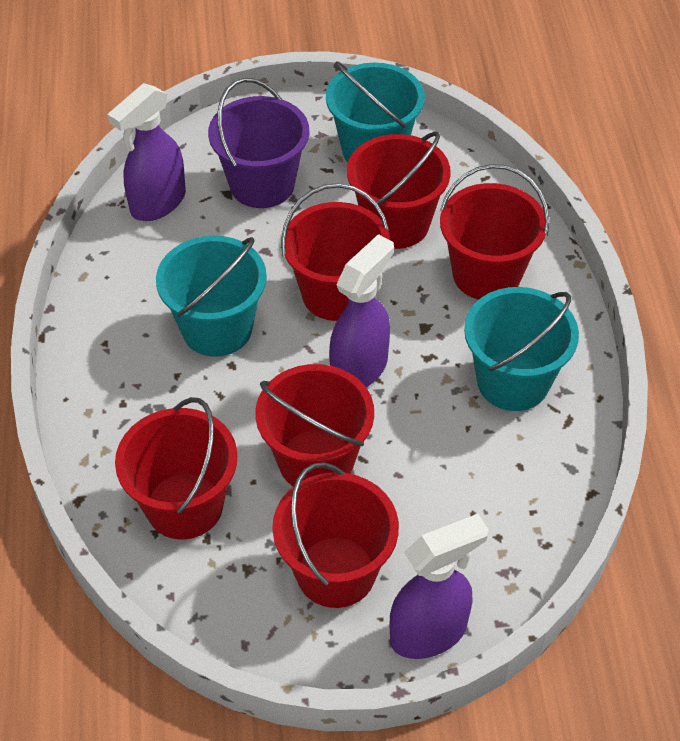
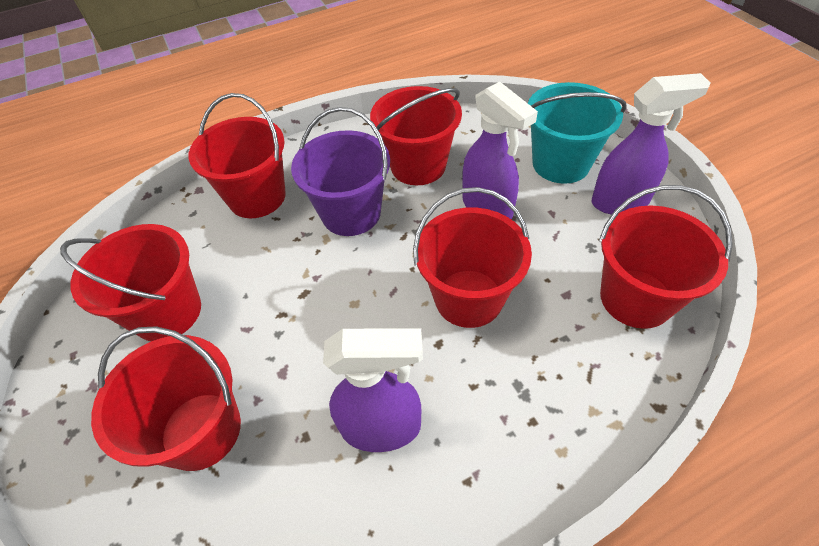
turquoise bucket: 3 -> 1

